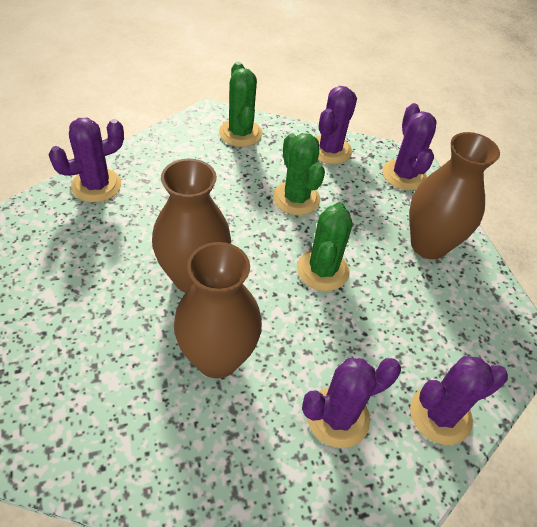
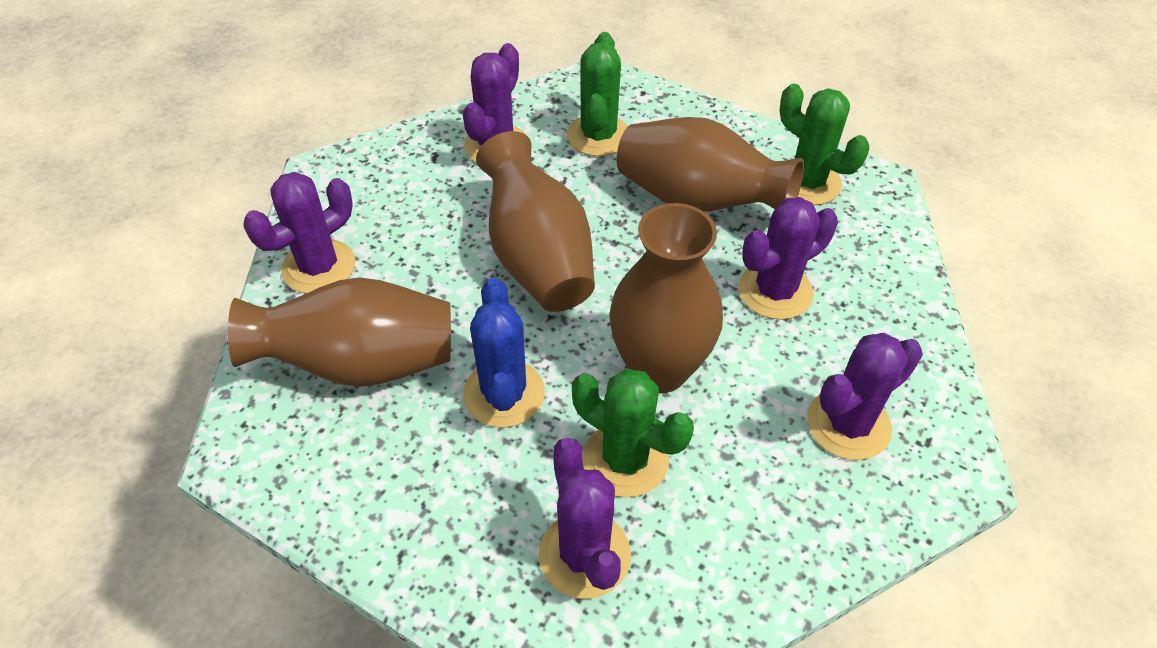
blue cactus: 0 -> 1
brown vase: 3 -> 4

